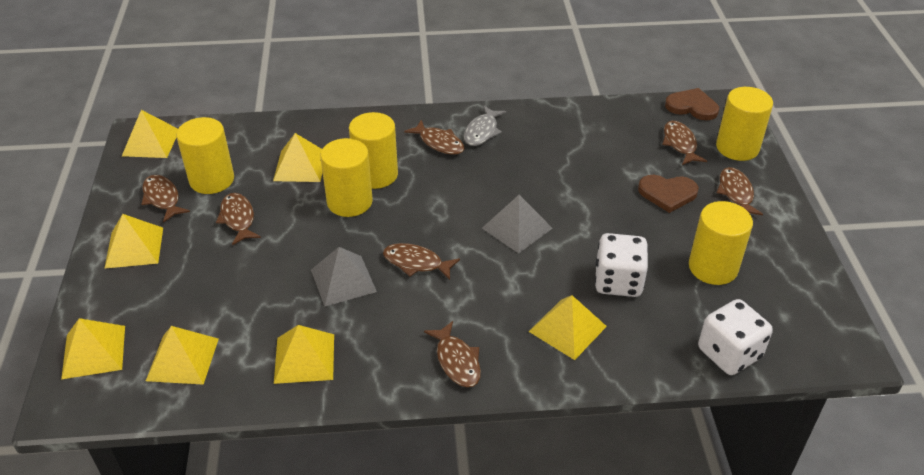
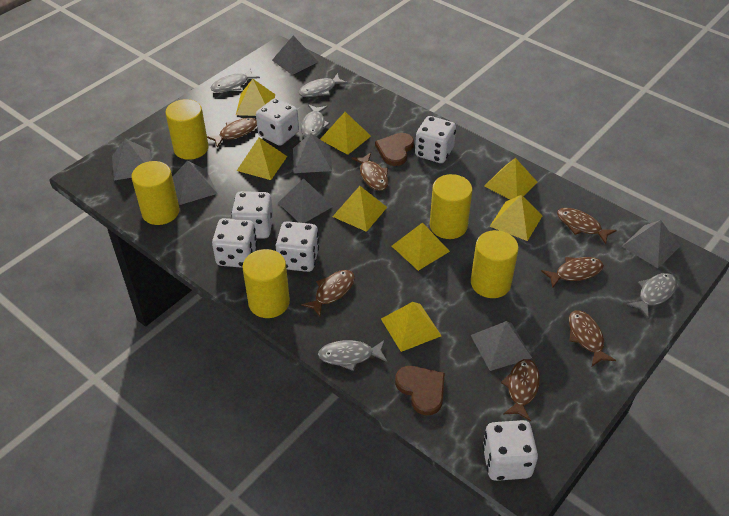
grey fish: 1 -> 5
grey pyramid: 2 -> 7
white dice: 2 -> 6
yellow pyramid: 7 -> 8

